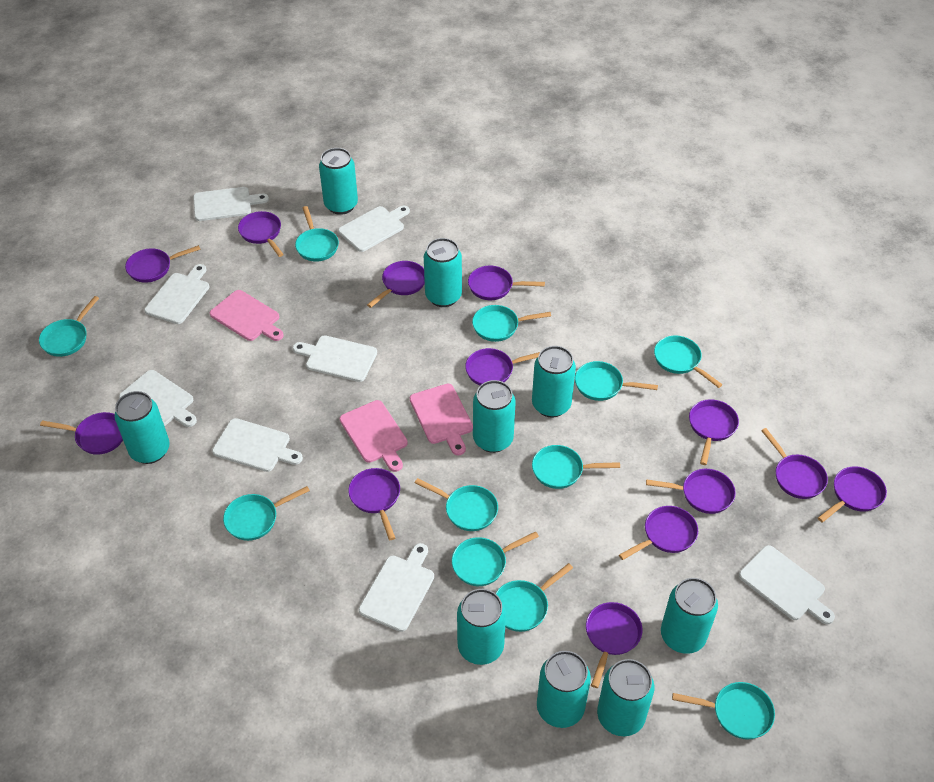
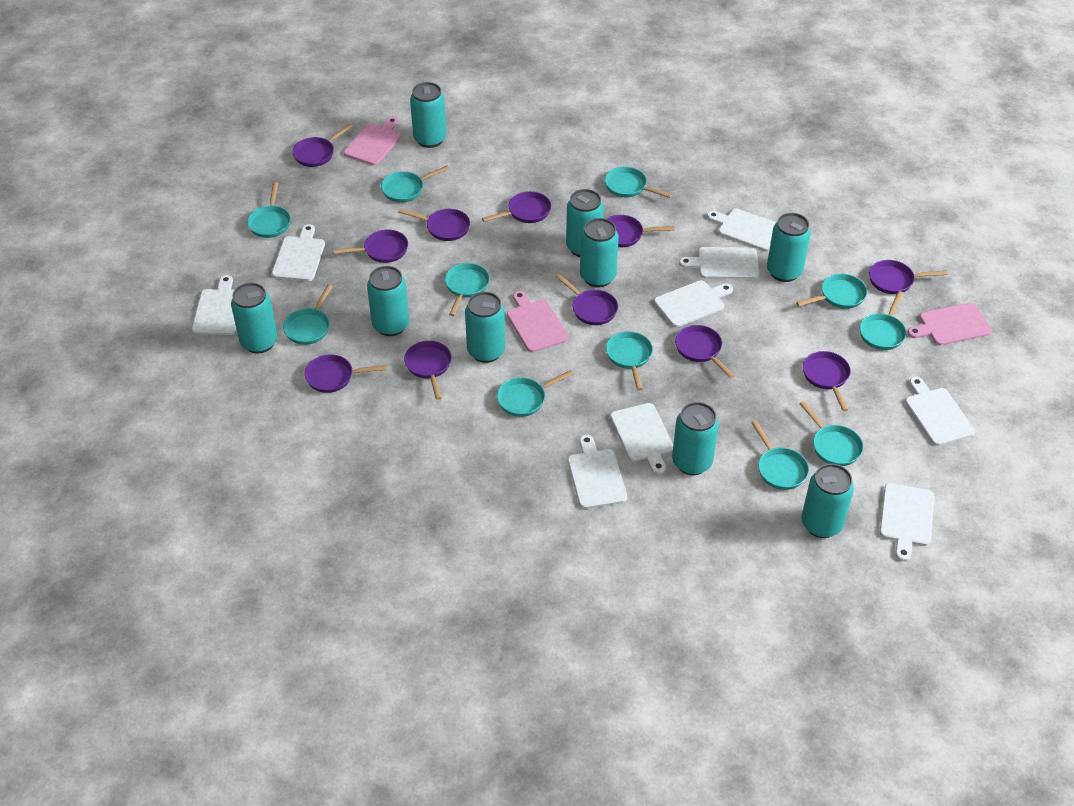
purple pan: 13 -> 11
white cutting board: 8 -> 9

